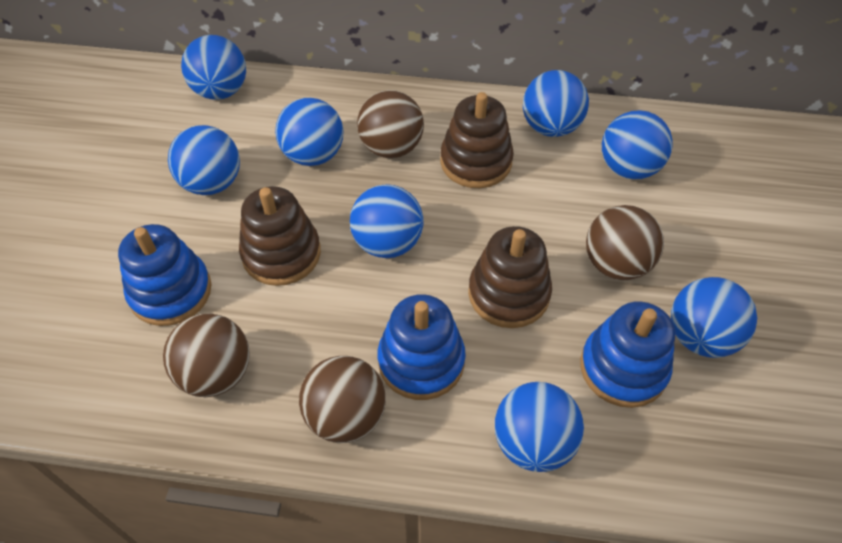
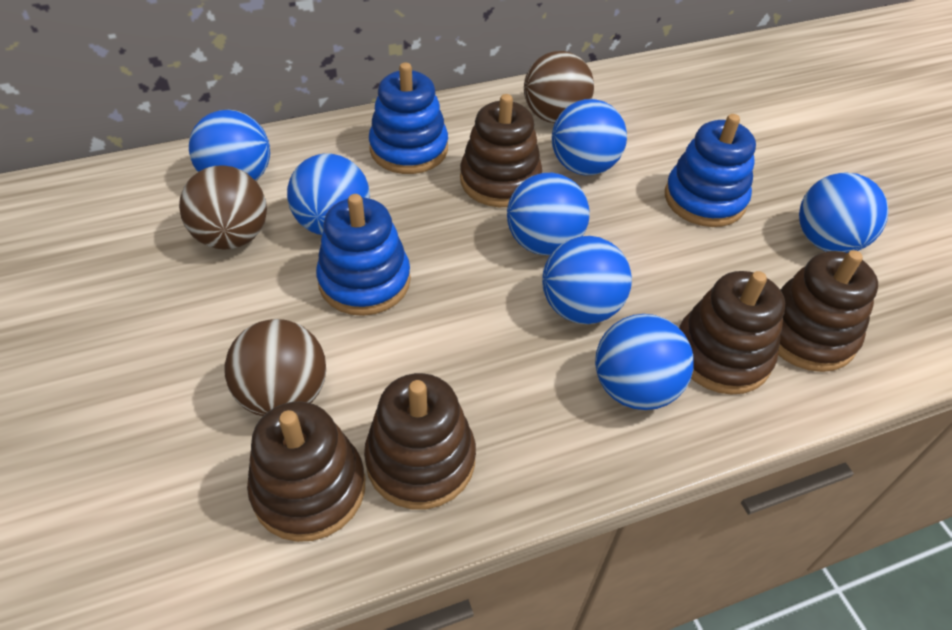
blue ball: 8 -> 7
brown ball: 4 -> 3
brown stacking toy: 3 -> 5

